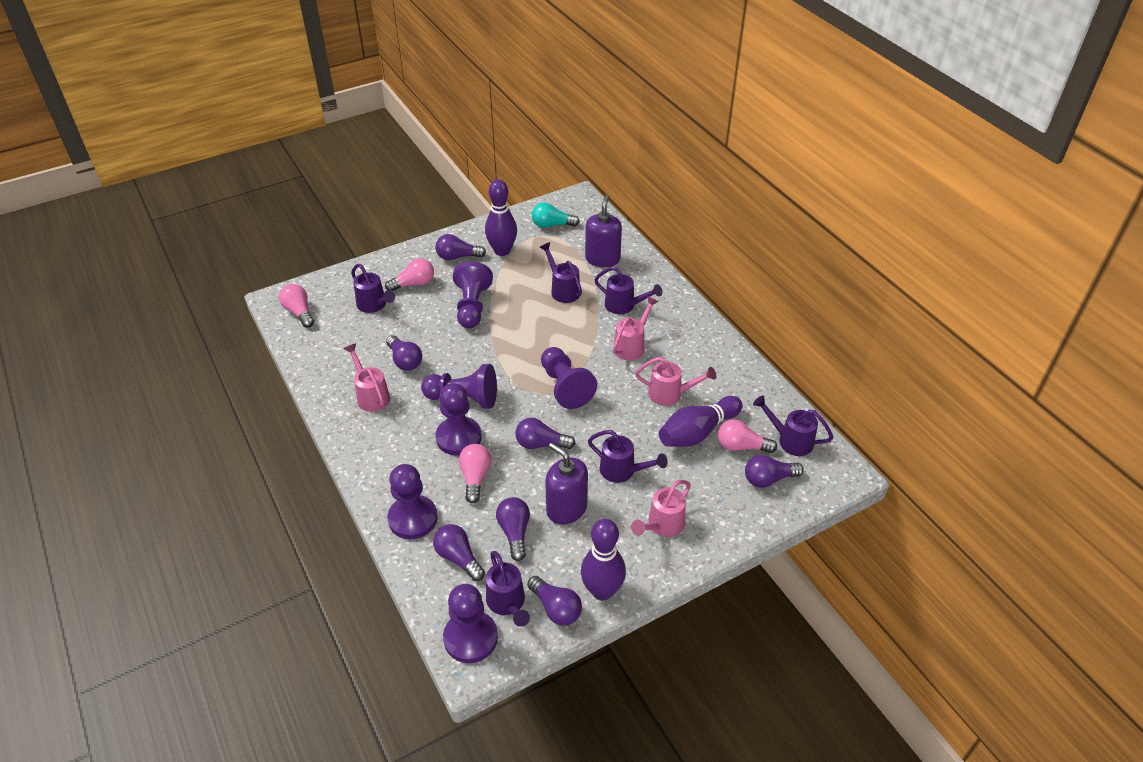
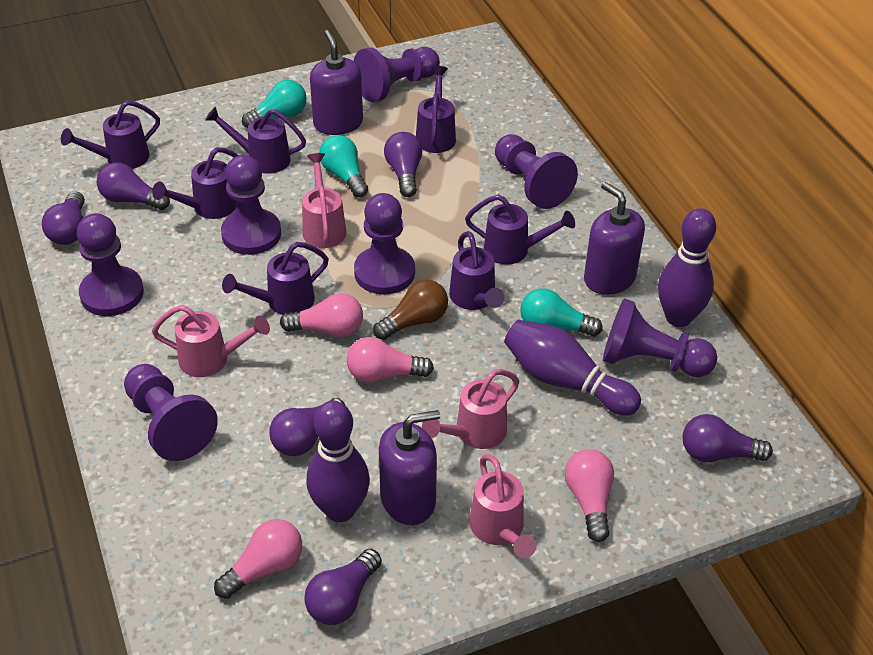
brown light bulb: 0 -> 1
purple light bulb: 7 -> 6
purple pawn: 6 -> 7
purple soap dispenser: 2 -> 3
purple watering can: 6 -> 7
turquoise light bulb: 1 -> 3

